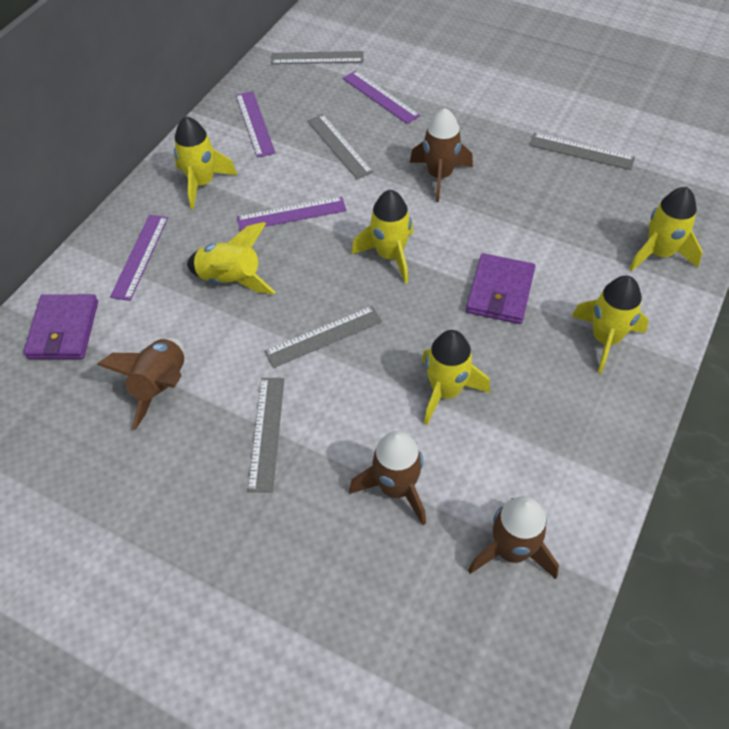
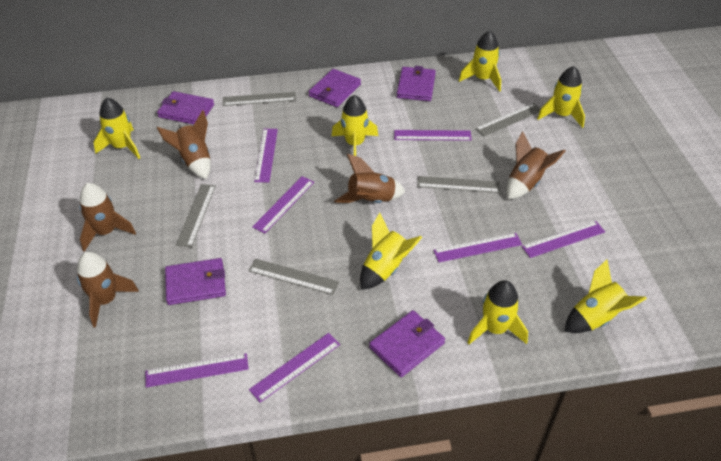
brown rocket: 4 -> 5
purple ruler: 4 -> 7
purple wallet: 2 -> 5
yellow rocket: 6 -> 7

